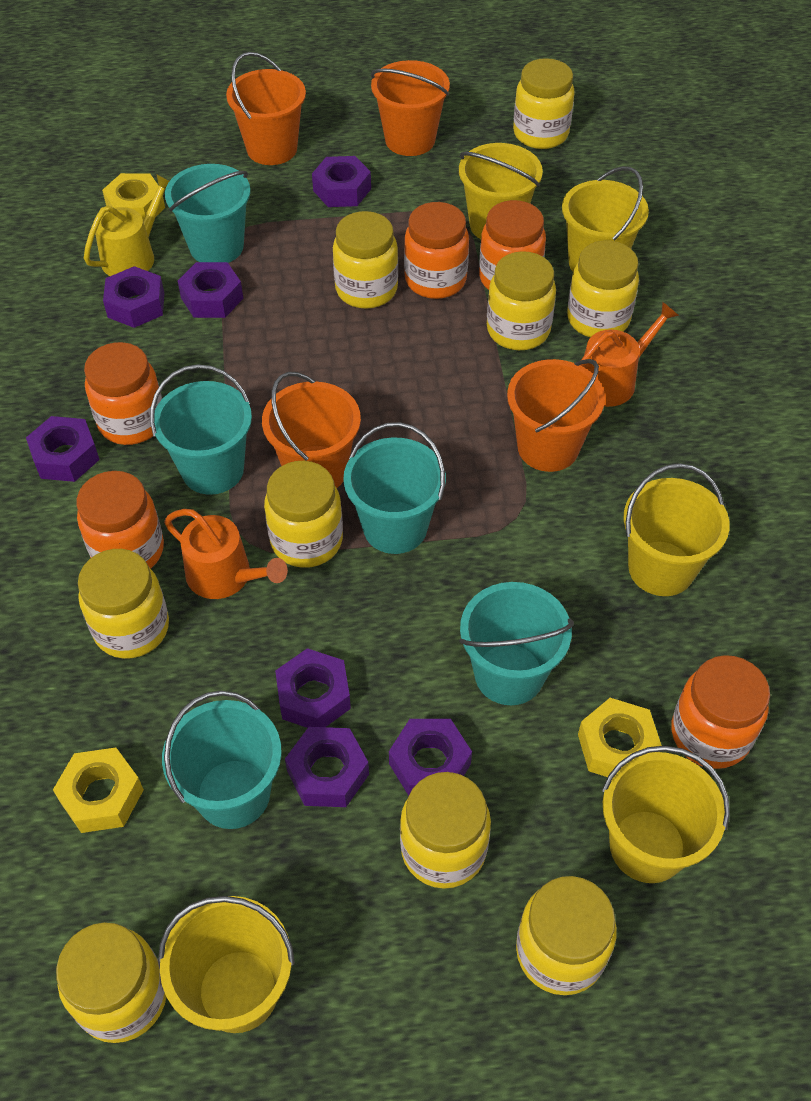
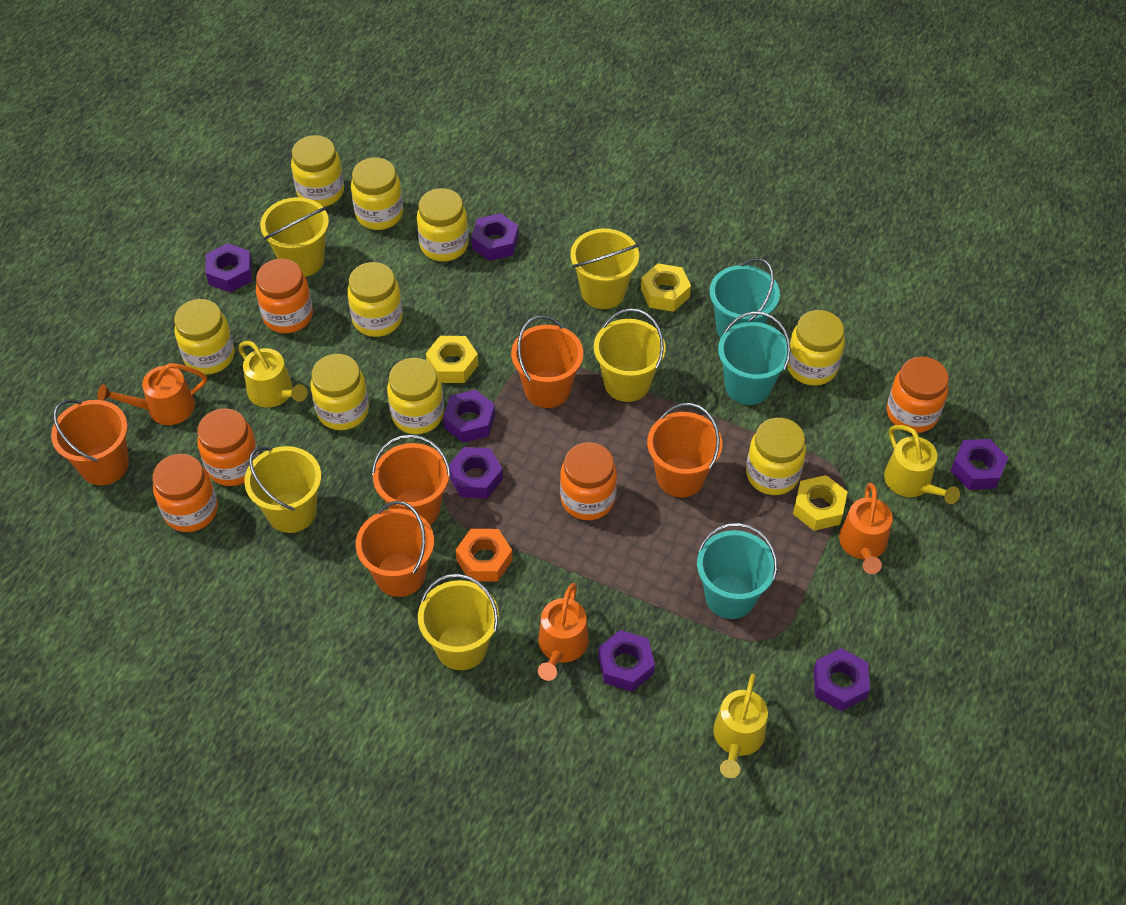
orange bucket: 4 -> 5
orange nut: 0 -> 1
orange watering can: 2 -> 3
turquoise bucket: 5 -> 3
yellow watering can: 1 -> 3

